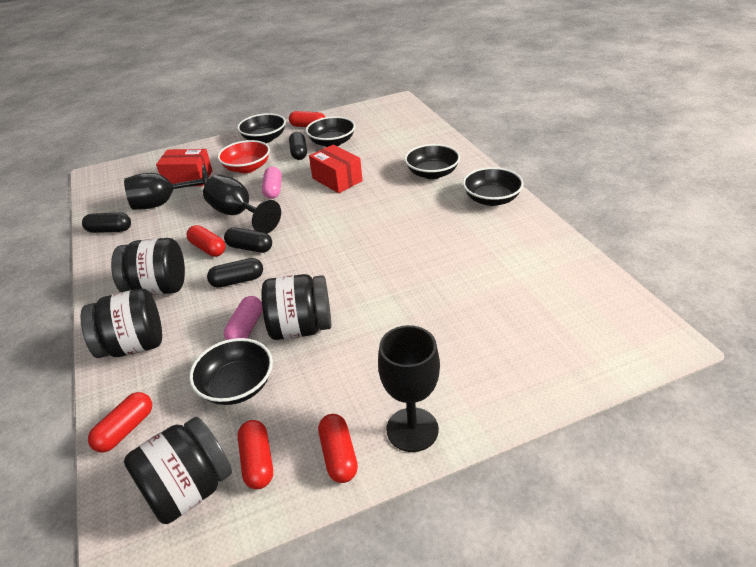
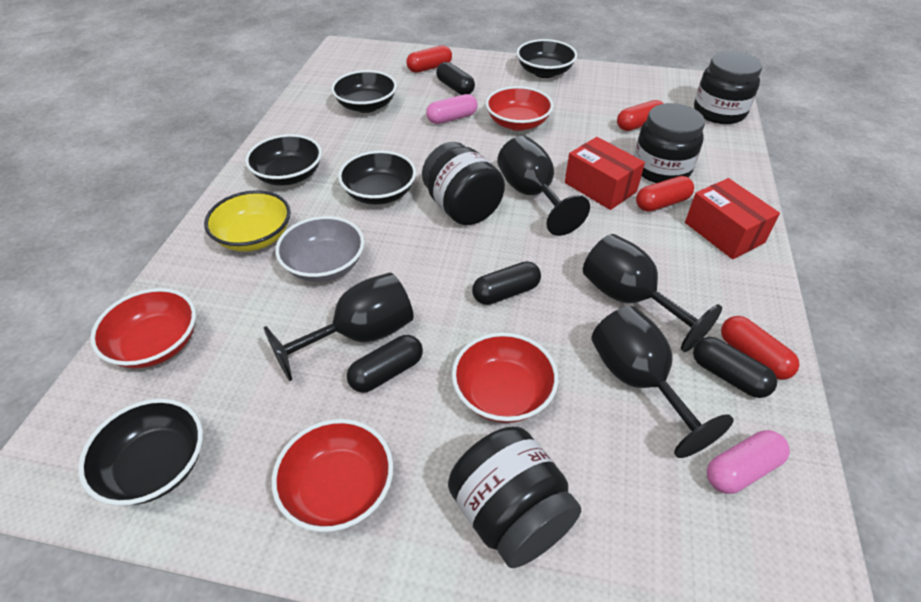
black goblet: 3 -> 4
grey bowl: 0 -> 1
red bowl: 1 -> 4
red capsule: 5 -> 4
yellow bowl: 0 -> 1

